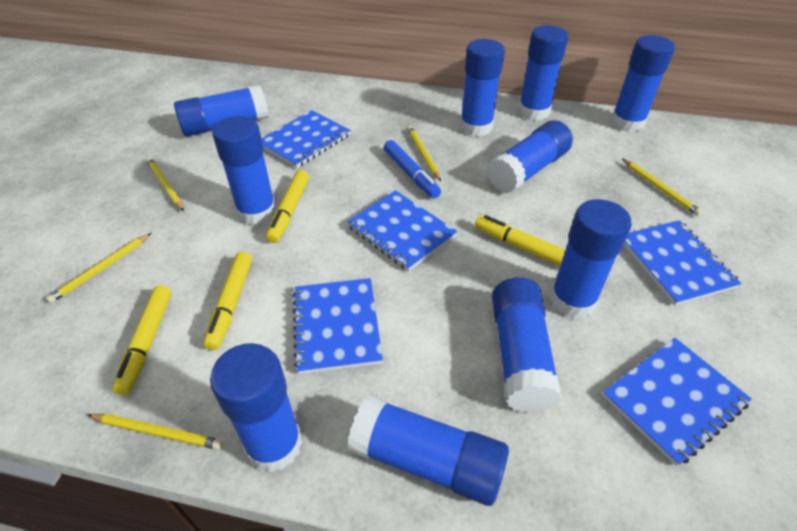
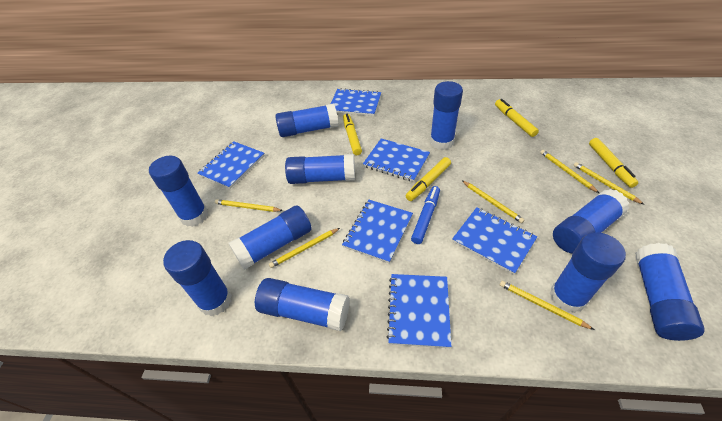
blue notebook: 5 -> 6
yellow pencil: 5 -> 6

